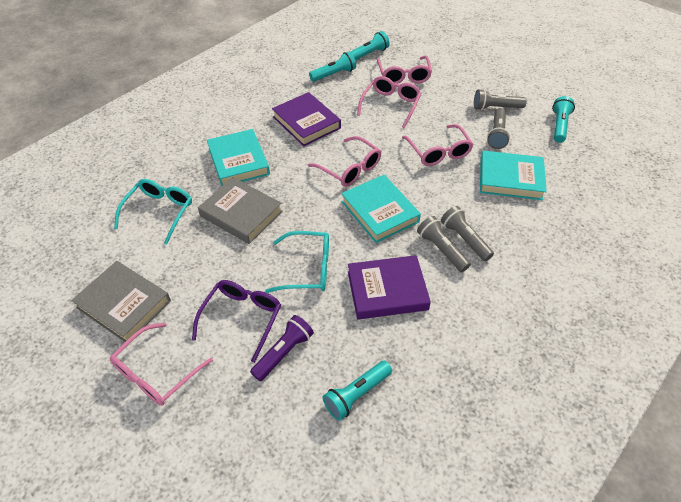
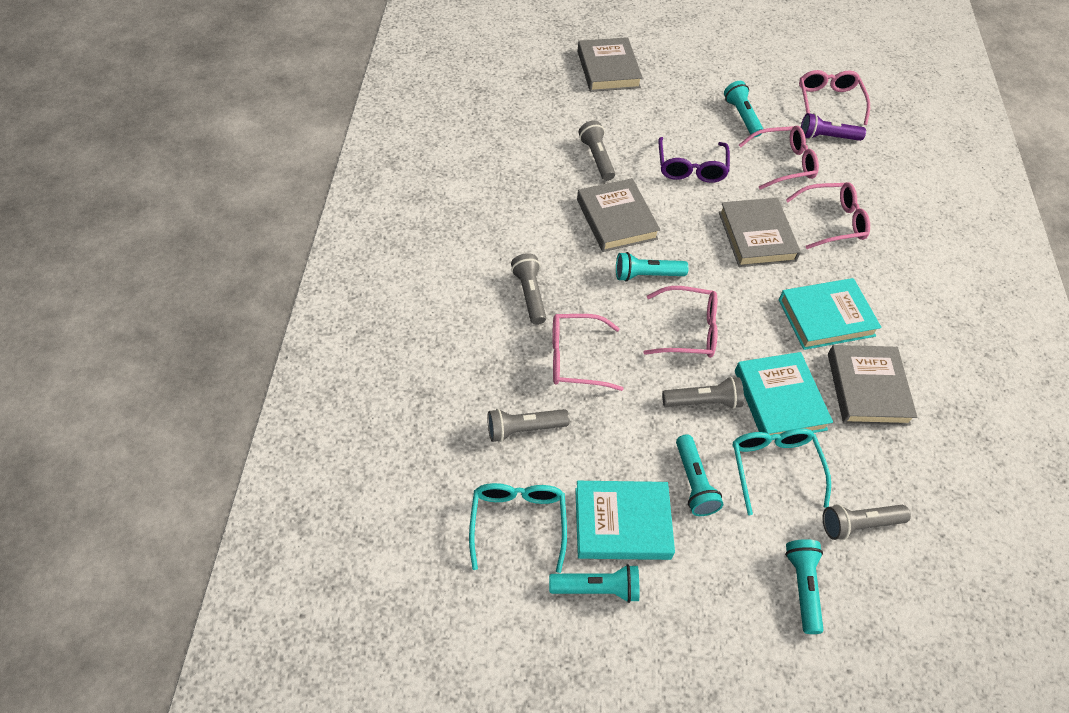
grey book: 2 -> 4
grey flashlight: 4 -> 5
purple book: 2 -> 0
turquoise flashlight: 4 -> 5

